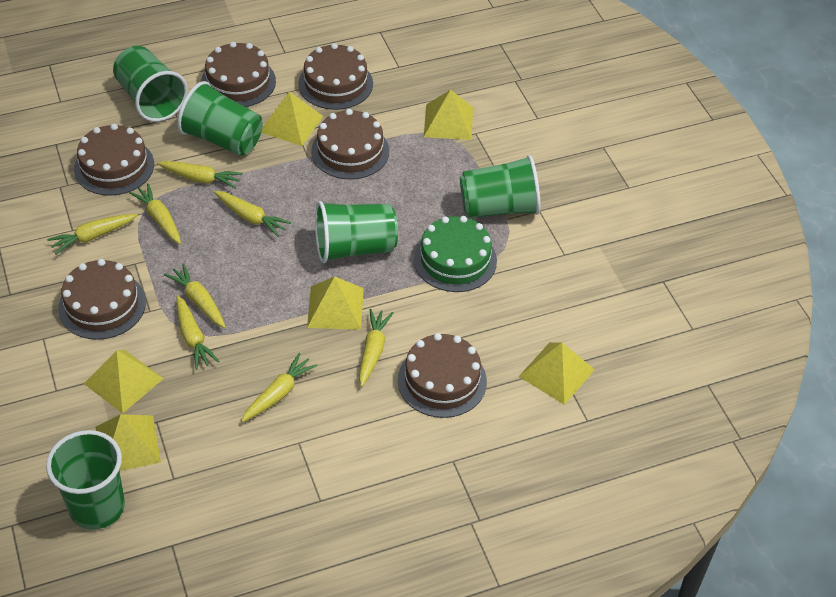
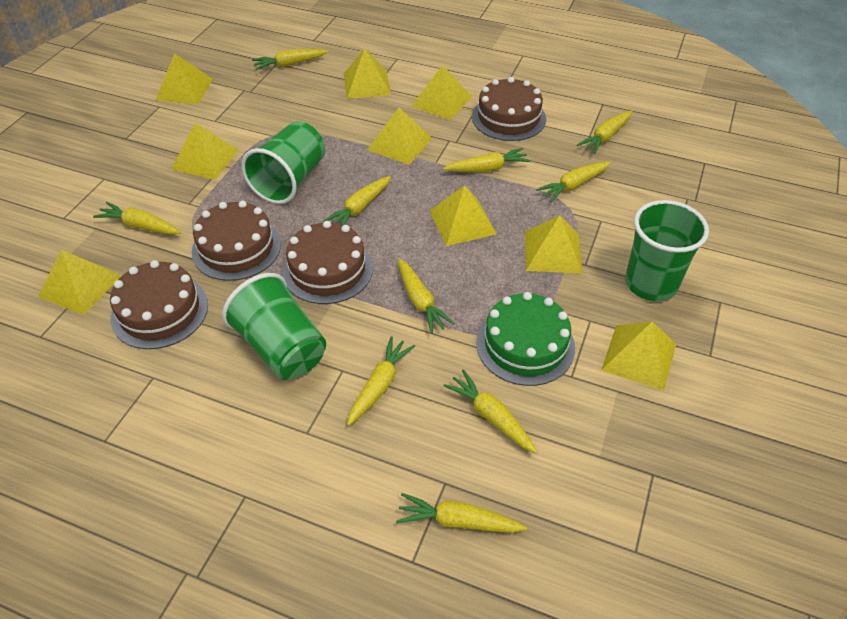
brown cake: 6 -> 4
green cup: 5 -> 3
yellow carrot: 8 -> 10
yellow pyramid: 6 -> 9

